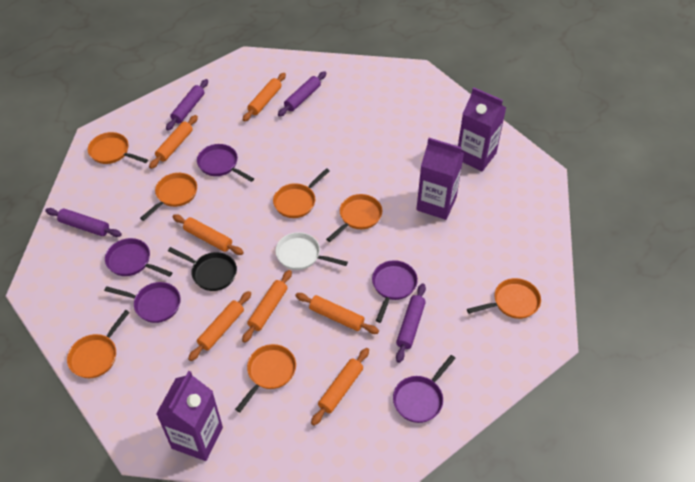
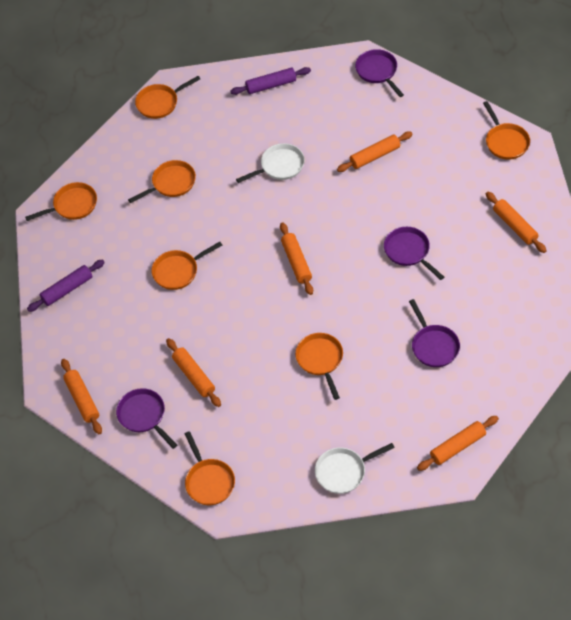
black pan: 1 -> 0
orange rolling pin: 7 -> 6
purple carton: 3 -> 0
purple pan: 5 -> 4
purple rolling pin: 4 -> 2
white pan: 1 -> 2

